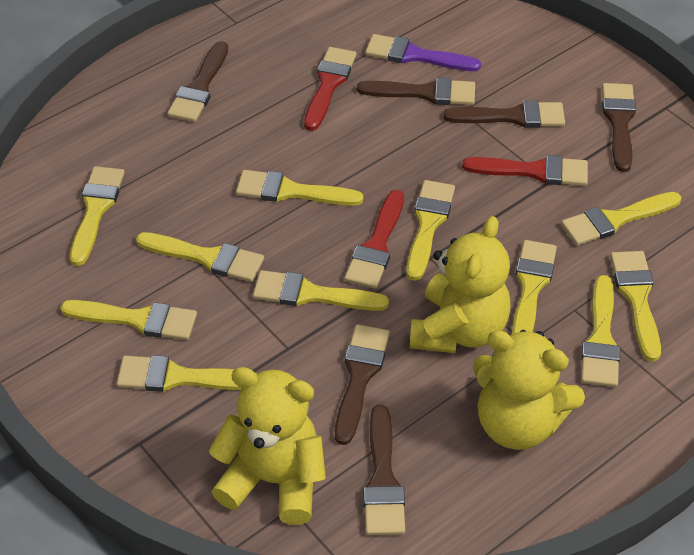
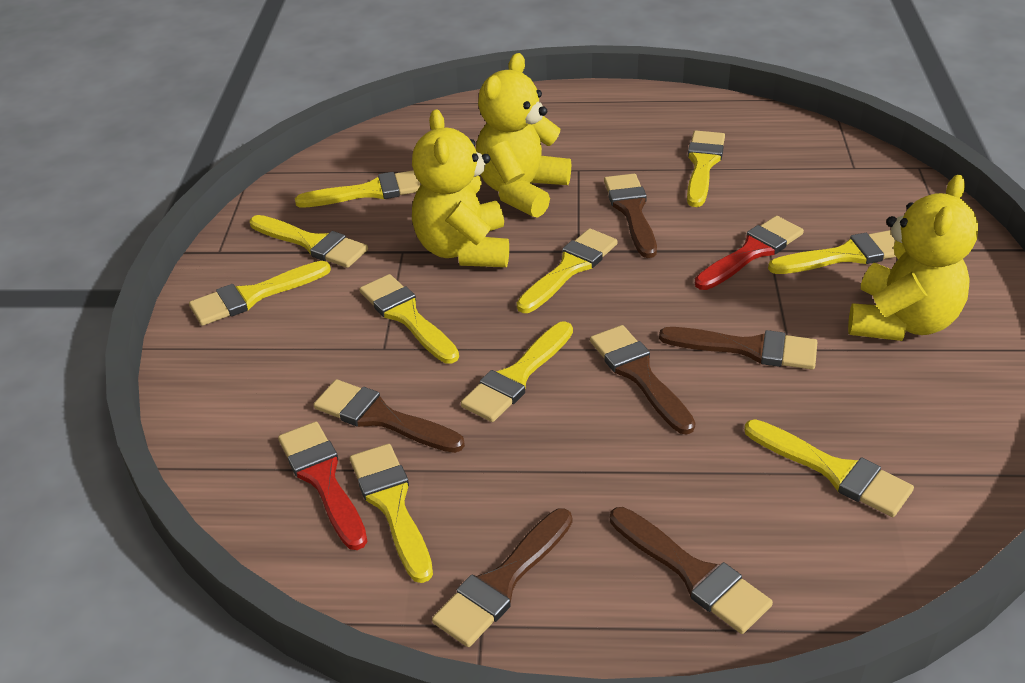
purple brush: 1 -> 0
red brush: 3 -> 2
yellow brush: 11 -> 10

